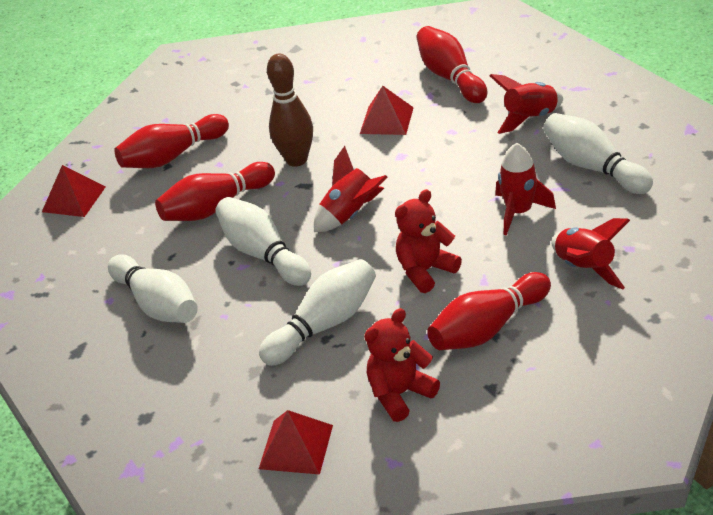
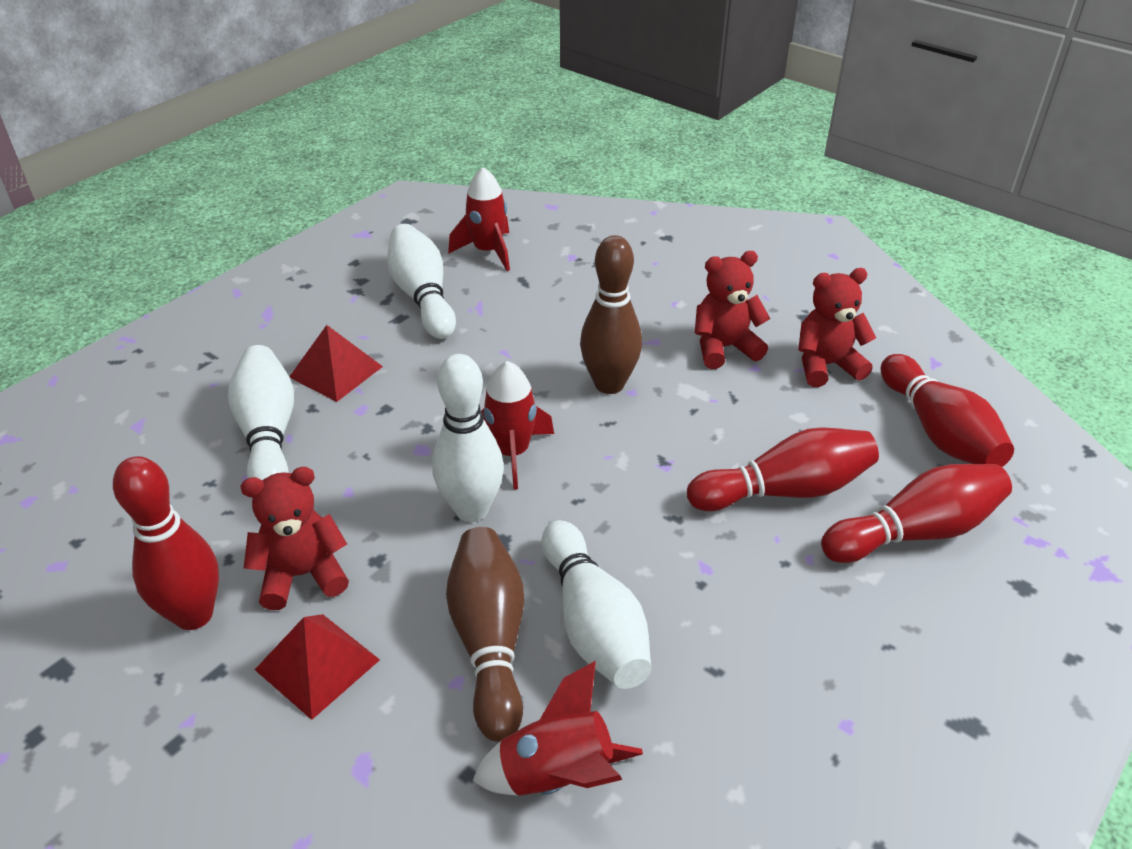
brown bowling pin: 1 -> 2
red pyramid: 3 -> 2
red rocket: 4 -> 3
red teddy bear: 2 -> 3

